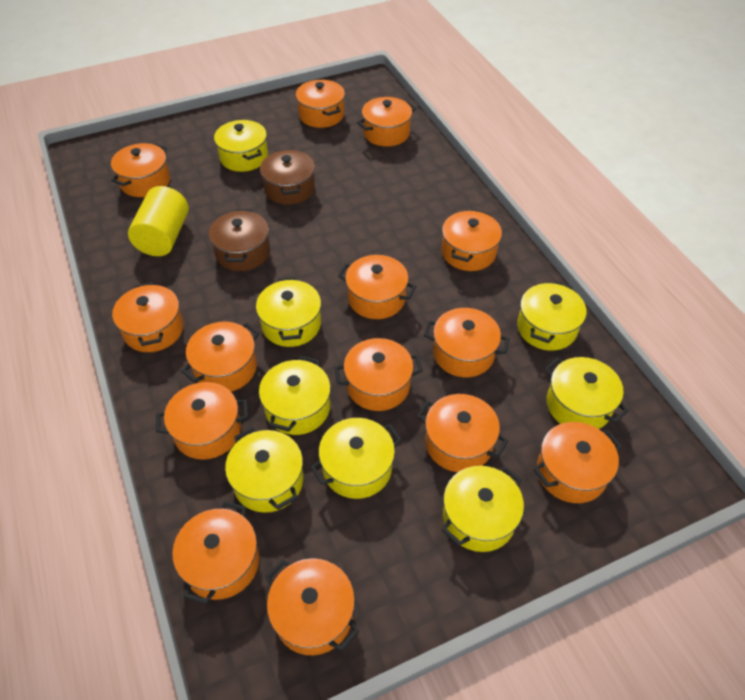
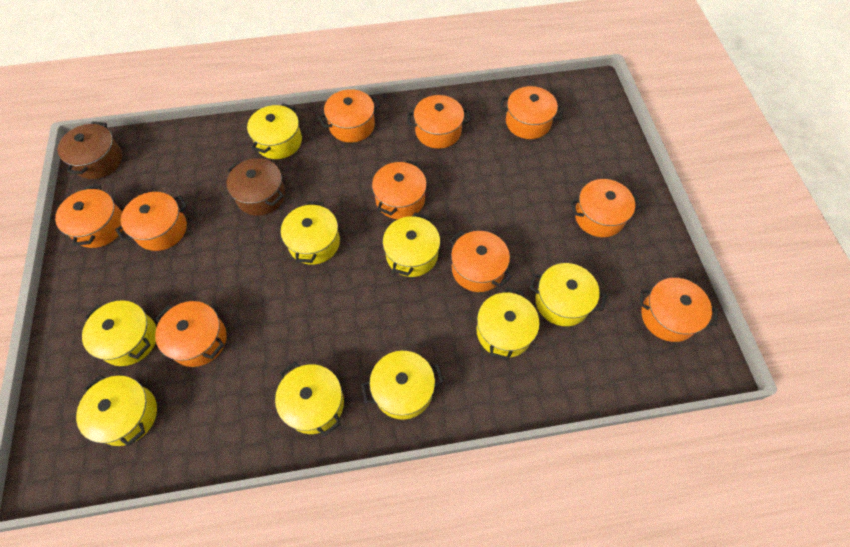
orange pot: 14 -> 10
yellow cylinder: 1 -> 0
yellow pot: 8 -> 9

